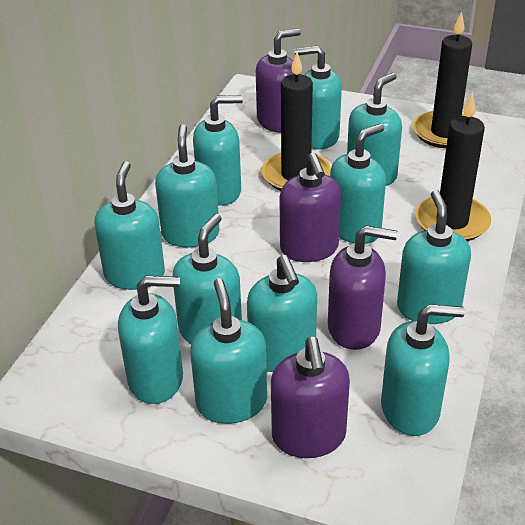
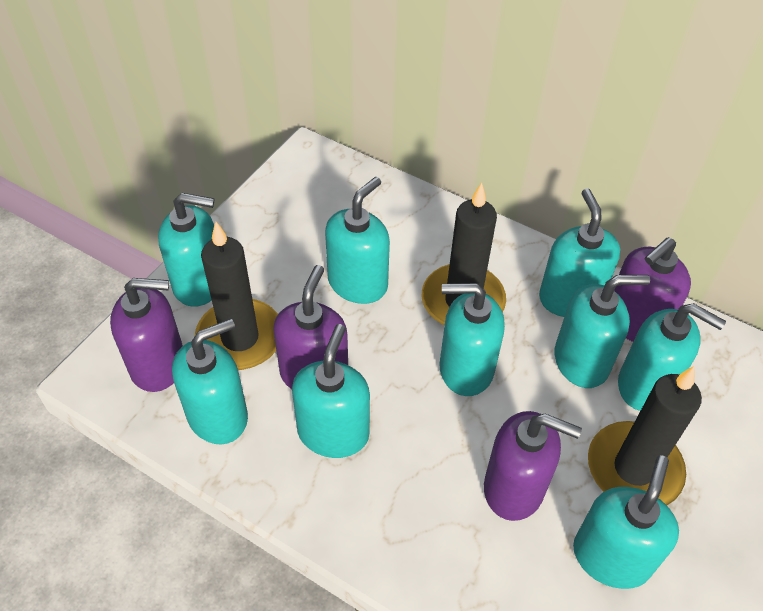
turquoise soap dispenser: 12 -> 9

